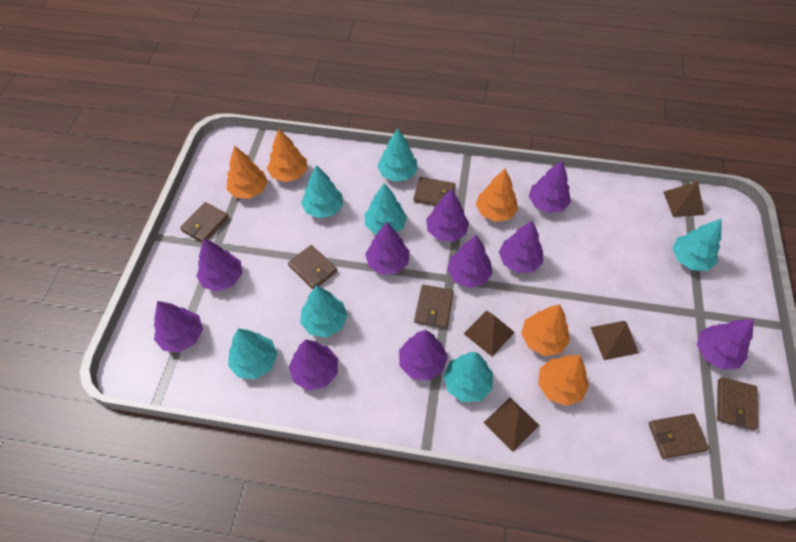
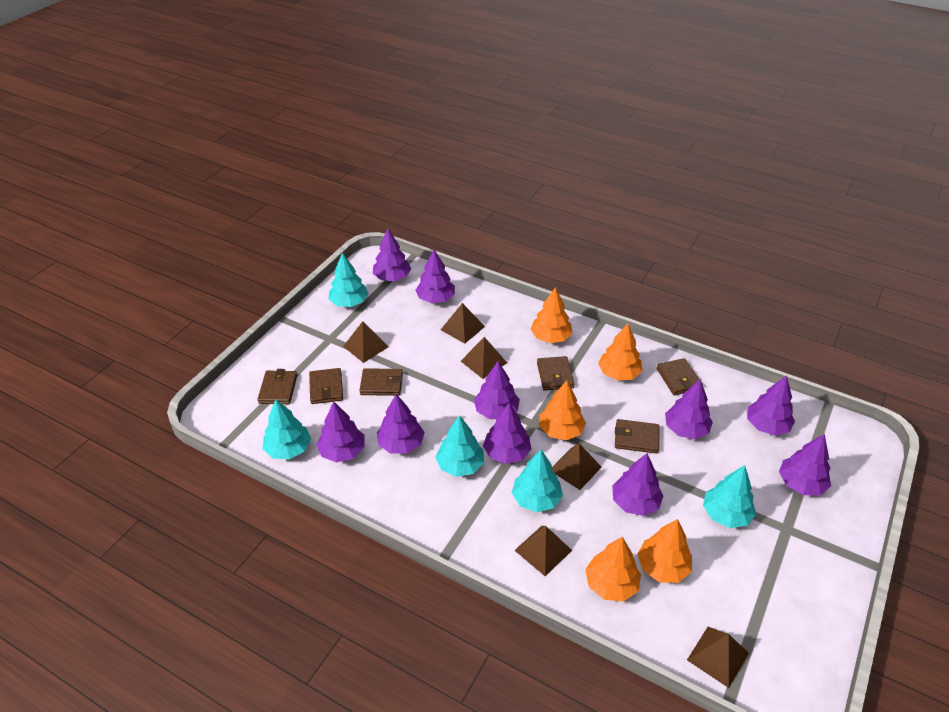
brown pyramid: 4 -> 6
turquoise tree: 7 -> 5

